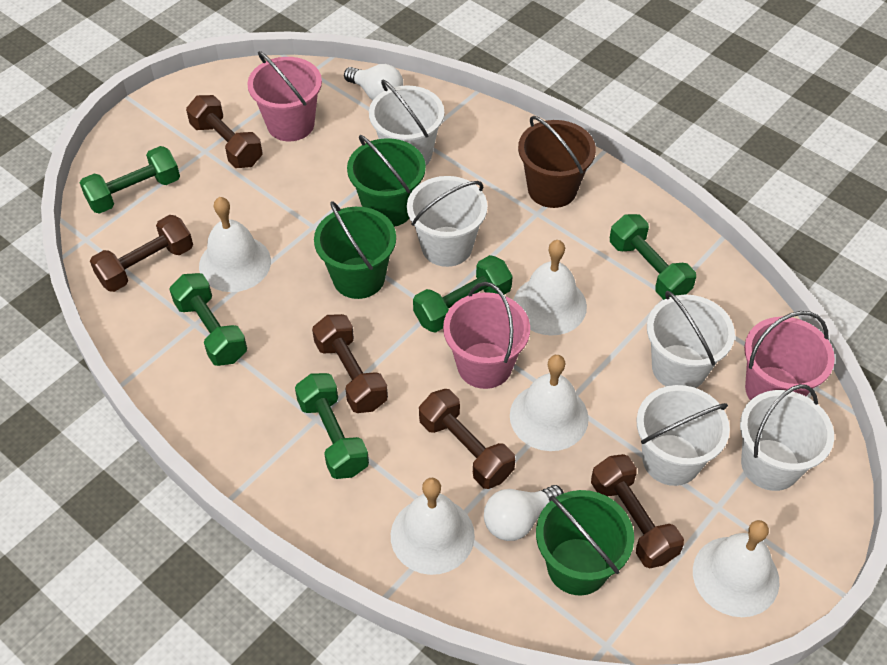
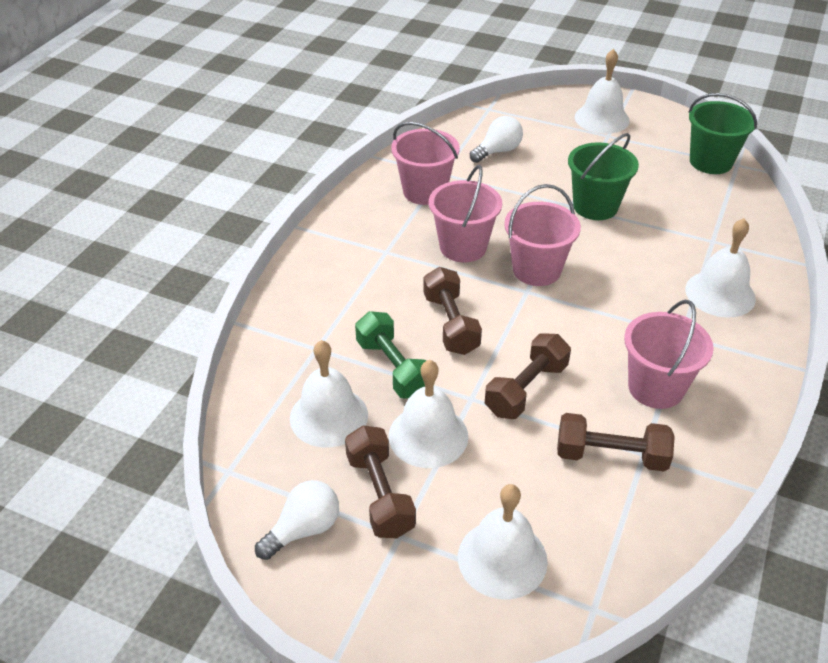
brown bucket: 1 -> 0
brown dumbbell: 5 -> 4
green bucket: 3 -> 2
green dumbbell: 5 -> 1
pink bucket: 3 -> 4
white bucket: 5 -> 0

